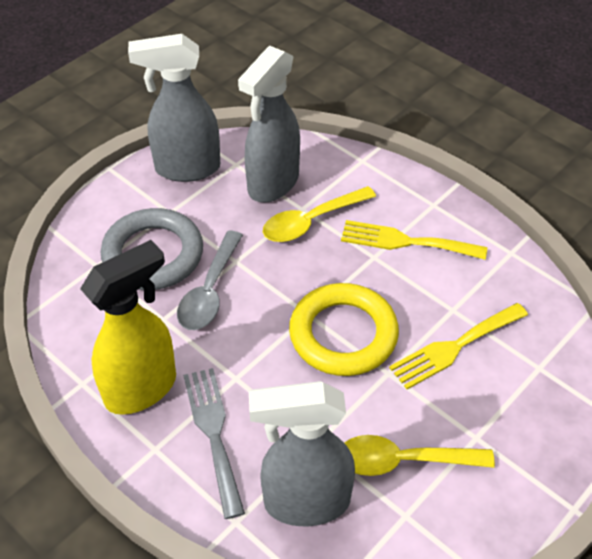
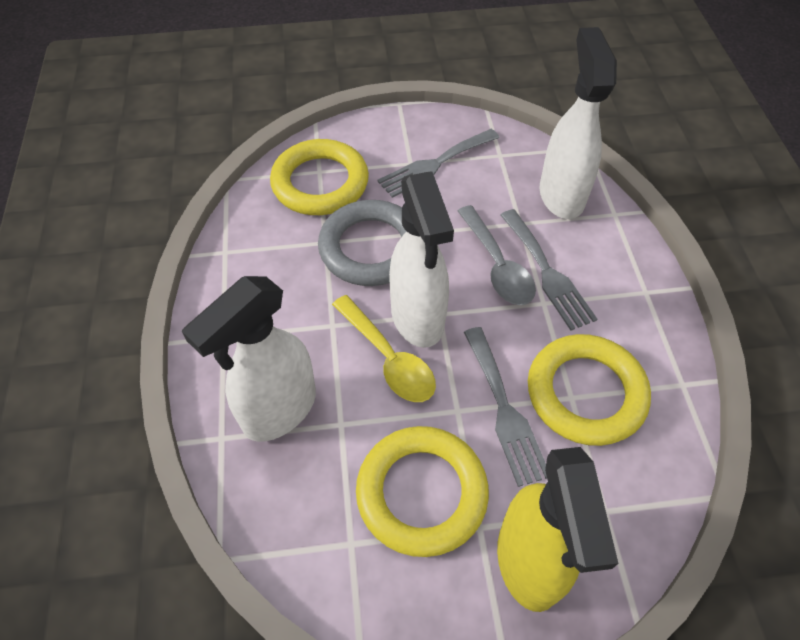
grey fork: 1 -> 3
grey spray bottle: 3 -> 0
white spray bottle: 0 -> 3
yellow fork: 2 -> 0
yellow ring: 1 -> 3
yellow spoon: 2 -> 1

